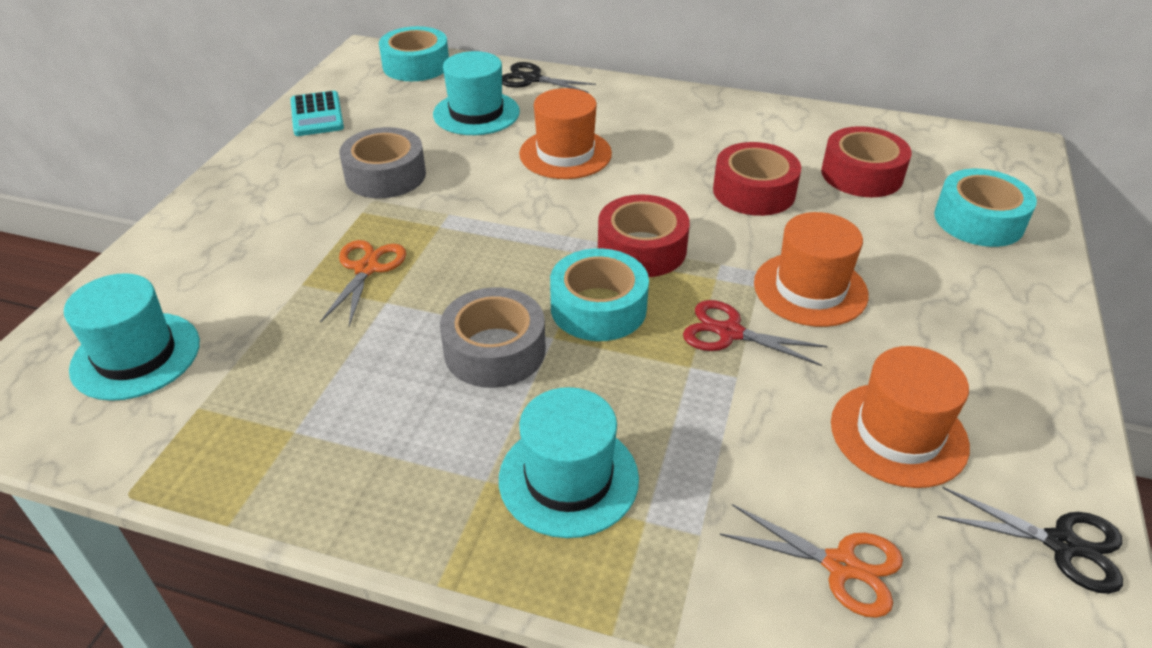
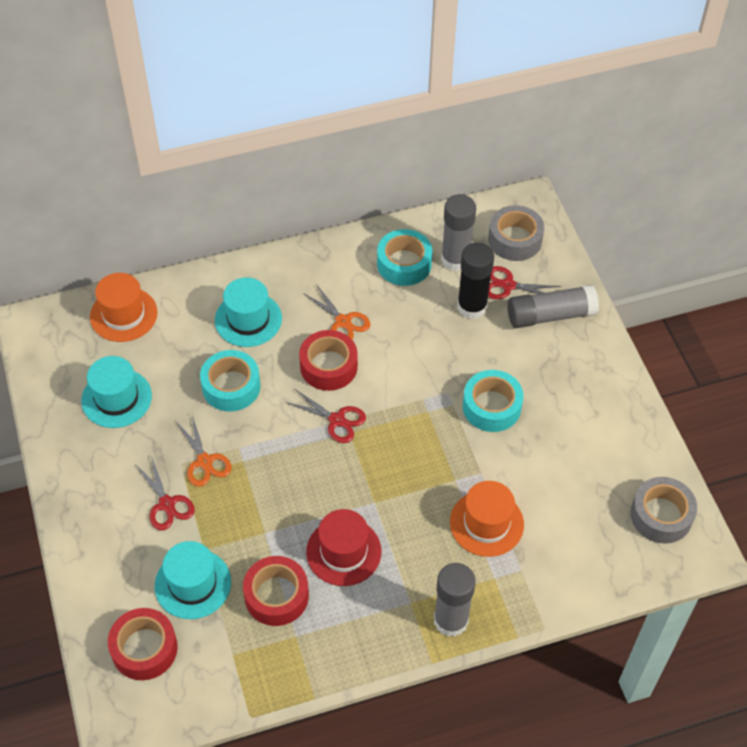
black glue stick: 0 -> 1
black scissors: 2 -> 0
grey glue stick: 0 -> 3
orange hat: 3 -> 2
red hat: 0 -> 1
red scissors: 1 -> 3
turquoise calculator: 1 -> 0

